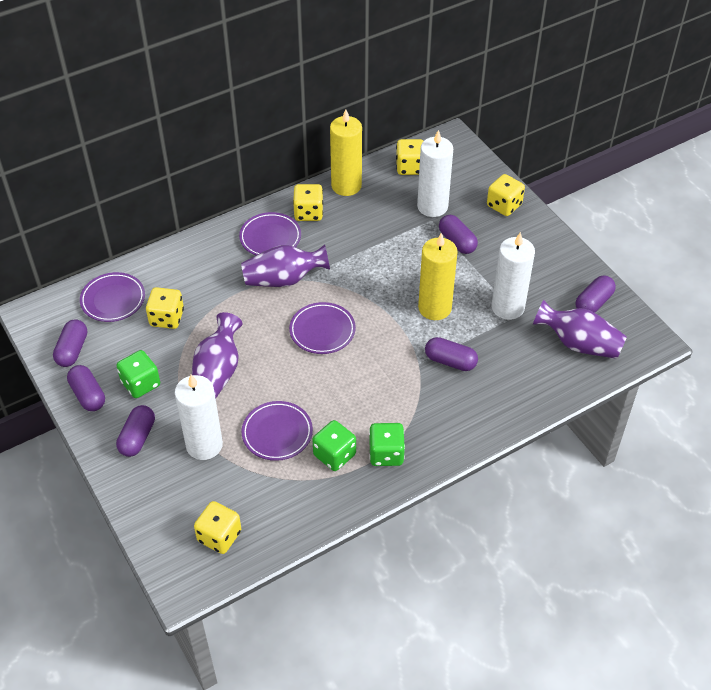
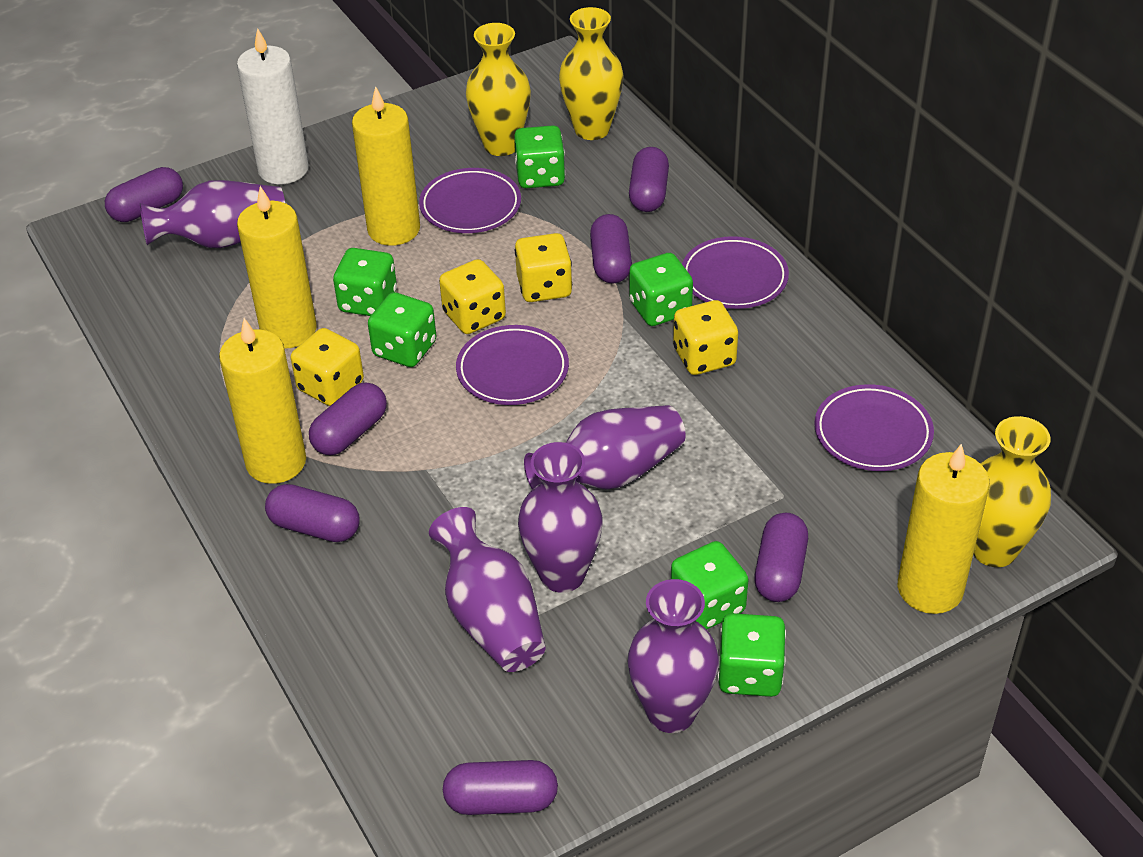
green dice: 3 -> 6
purple capsule: 6 -> 7
purple vase: 3 -> 5
white candle: 3 -> 1
yellow candle: 2 -> 4
yellow dice: 5 -> 4
yellow vase: 0 -> 3

